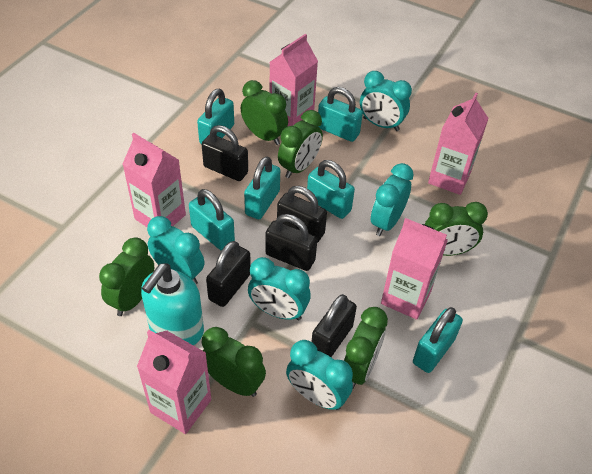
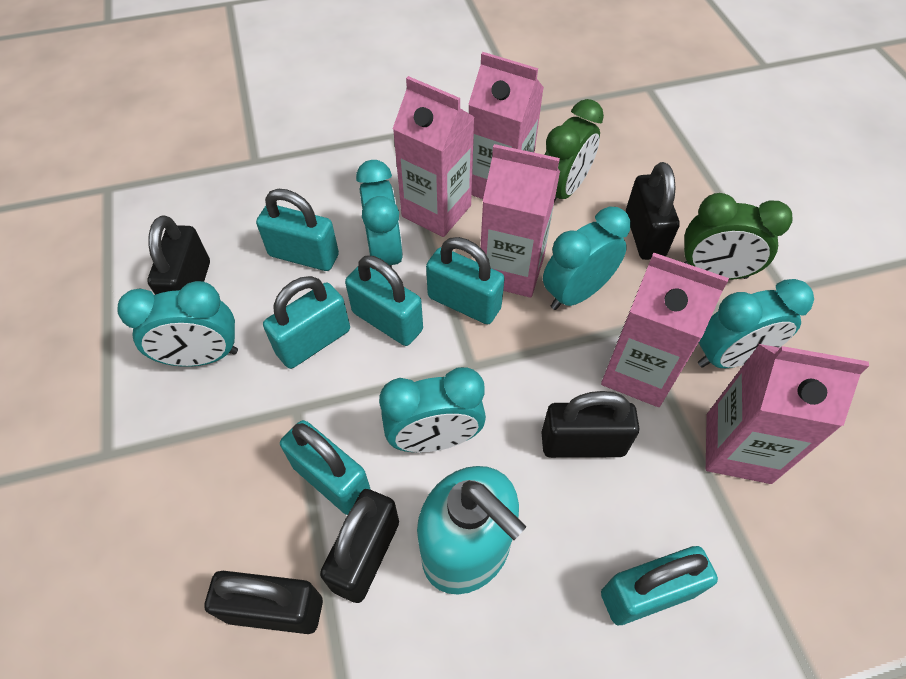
green clock: 6 -> 2

